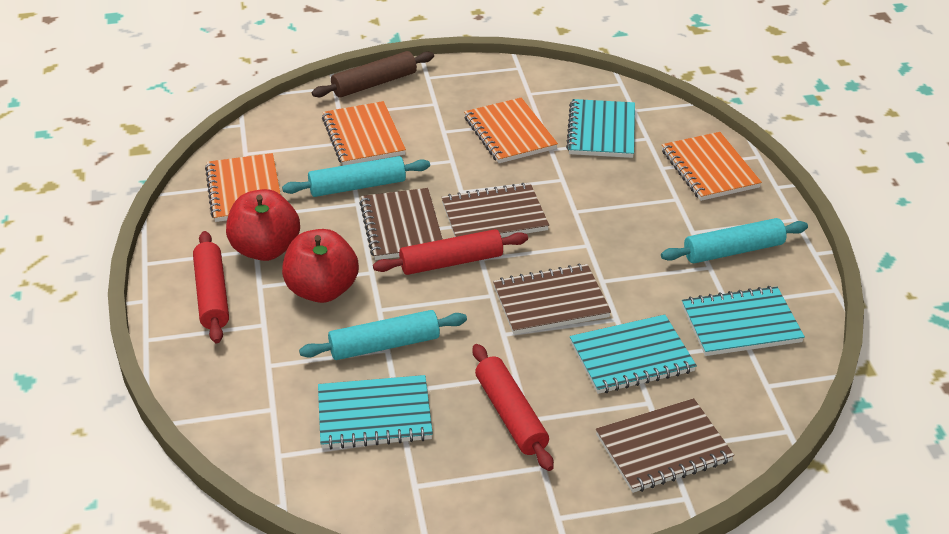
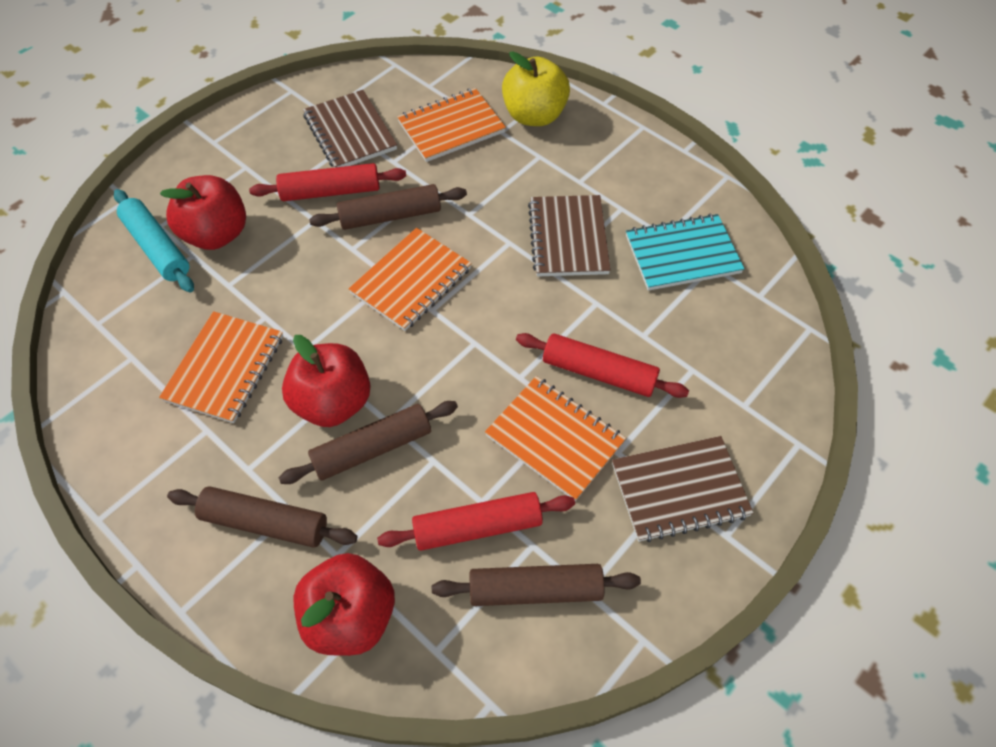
brown notebook: 4 -> 3
brown rolling pin: 1 -> 4
red apple: 2 -> 3
turquoise notebook: 4 -> 1
turquoise rolling pin: 3 -> 1
yellow apple: 0 -> 1

